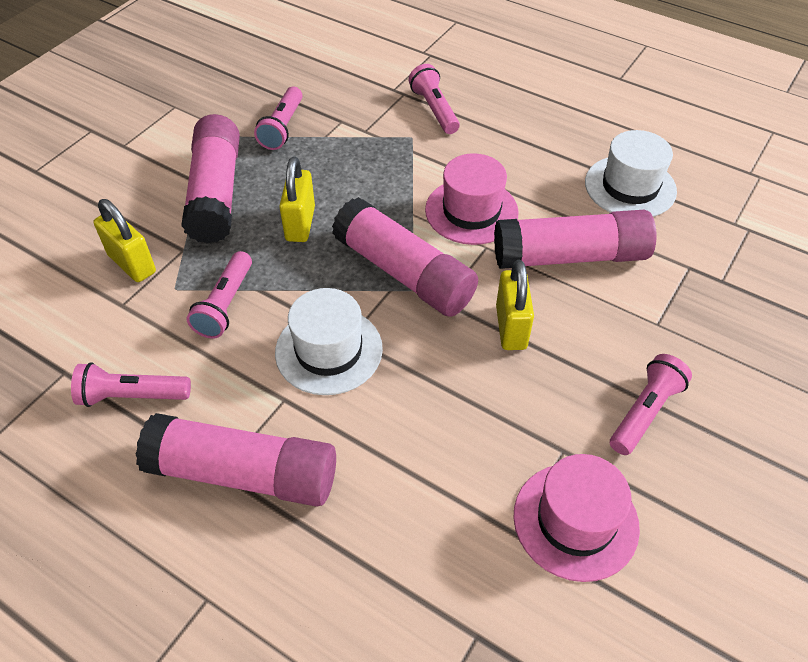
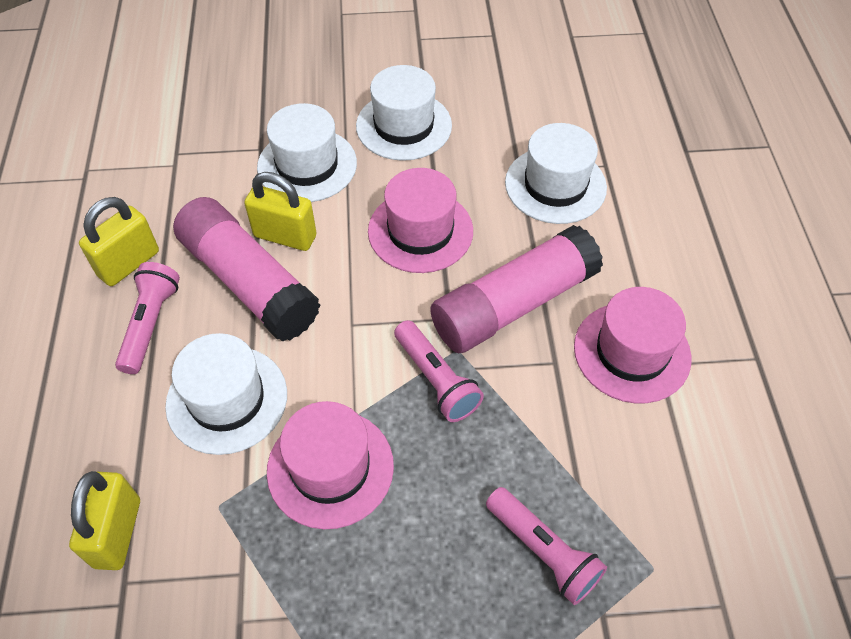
pink flashlight: 5 -> 3
pink glue stick: 4 -> 2
pink hat: 2 -> 3
white hat: 2 -> 4

